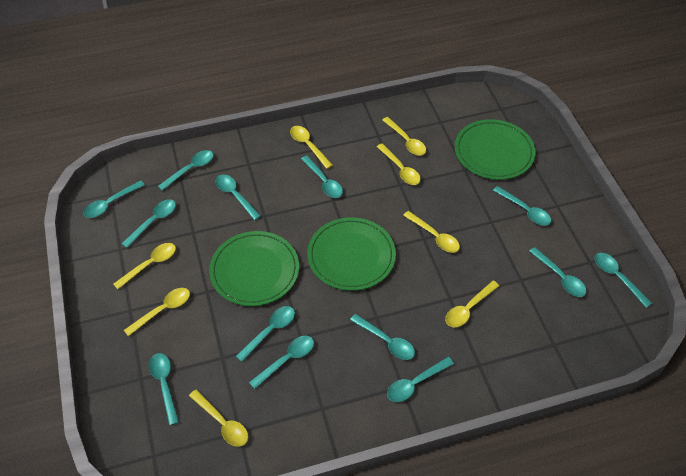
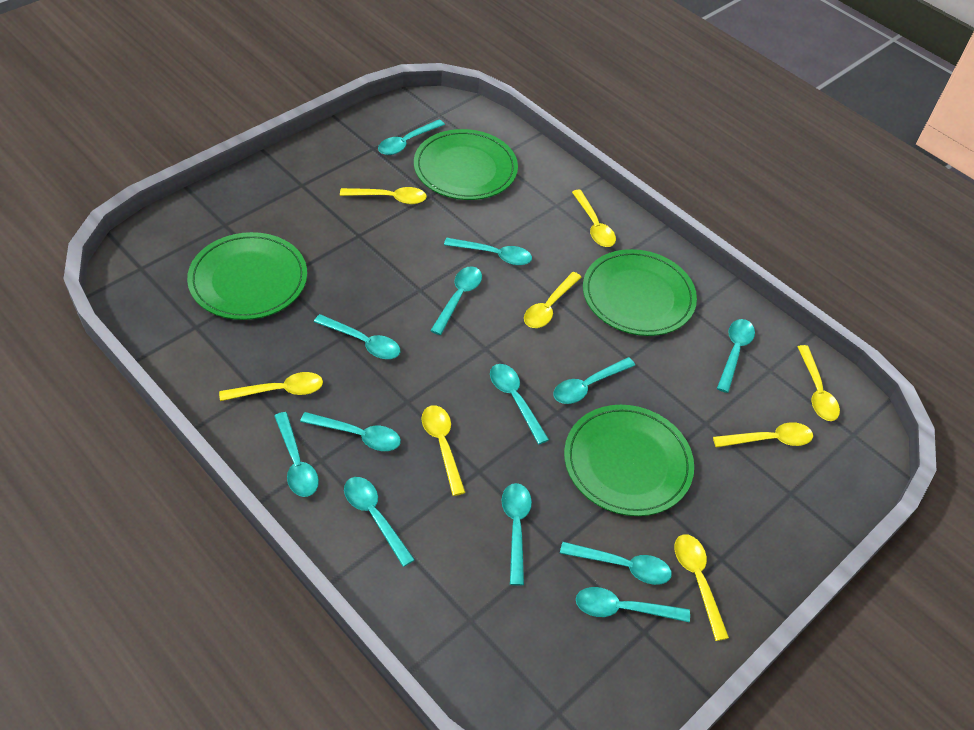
green plate: 3 -> 4

